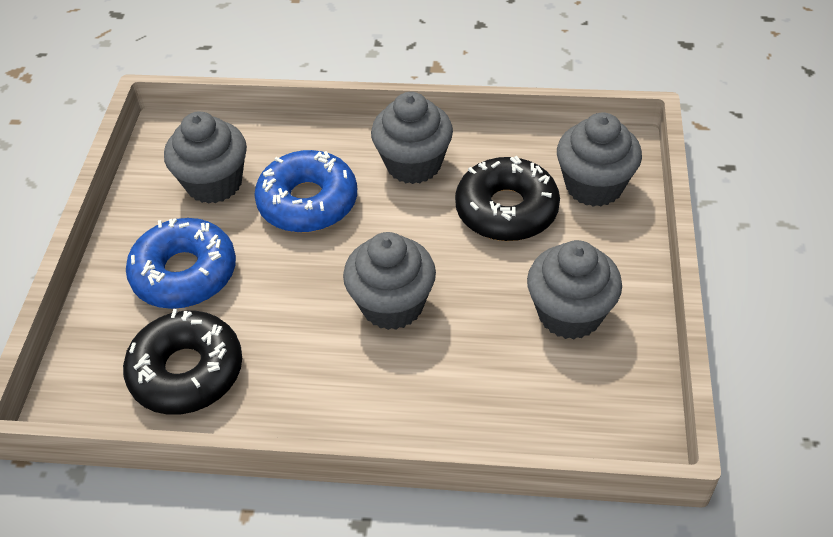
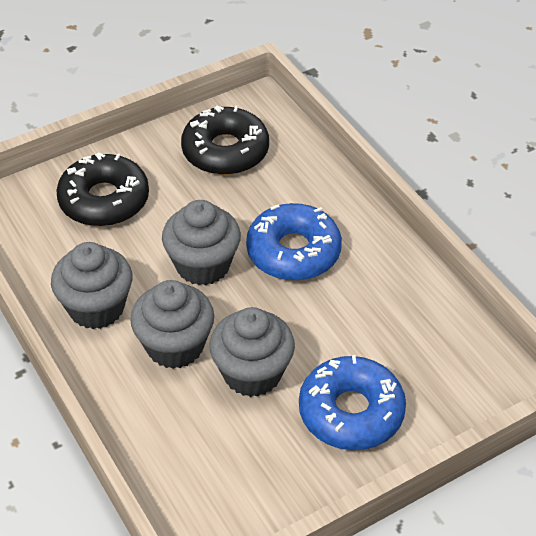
grey cupcake: 5 -> 4

